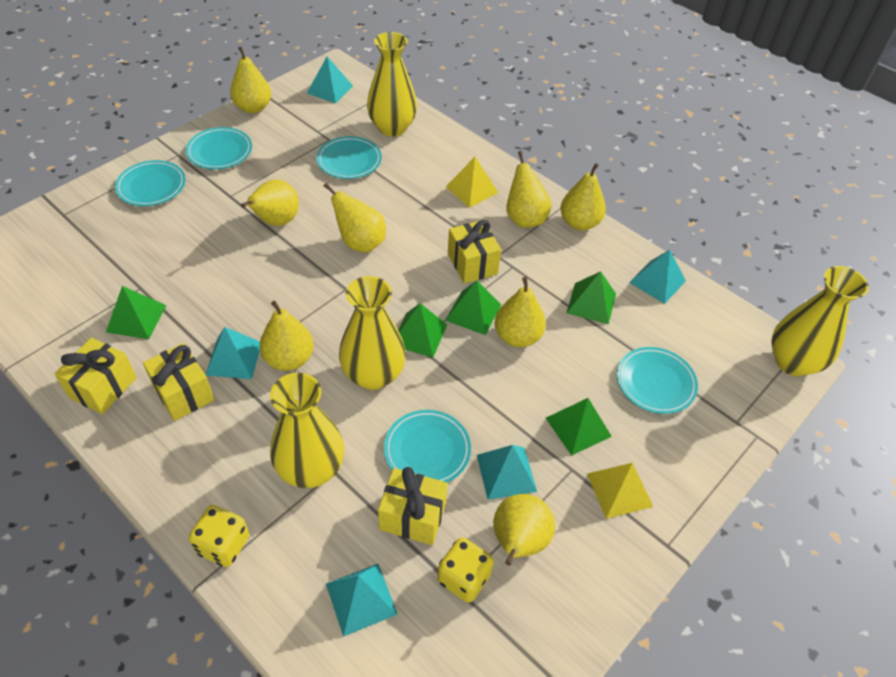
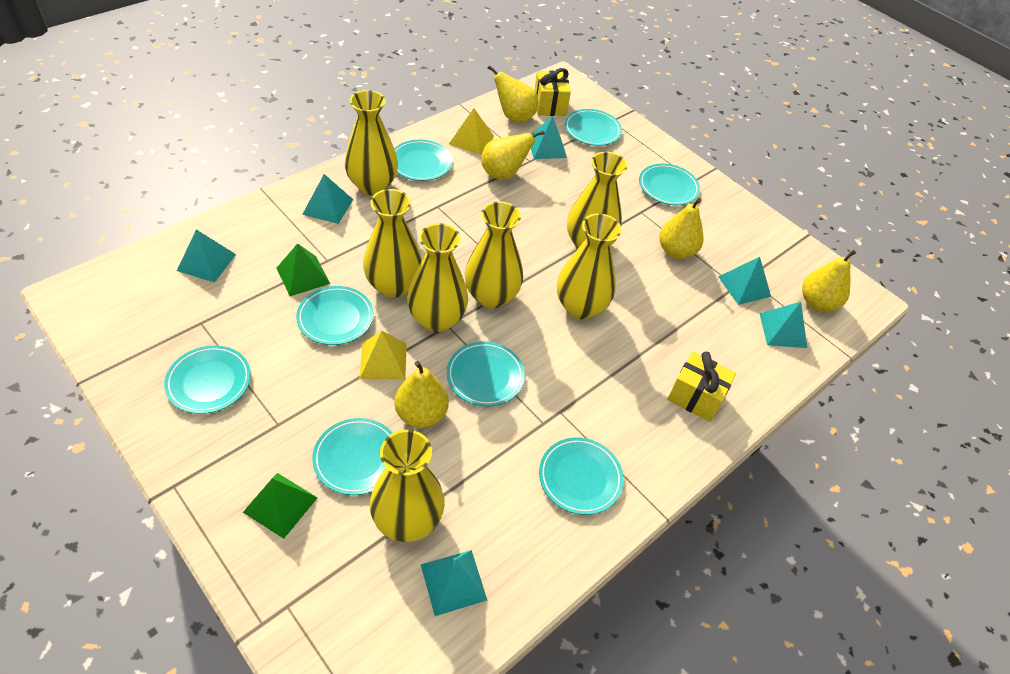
green pyramid: 5 -> 2
turquoise plate: 5 -> 8
turquoise pyramid: 5 -> 6
yellow dice: 2 -> 0
yellow gift: 4 -> 2
yellow pear: 8 -> 5
yellow vase: 4 -> 7

